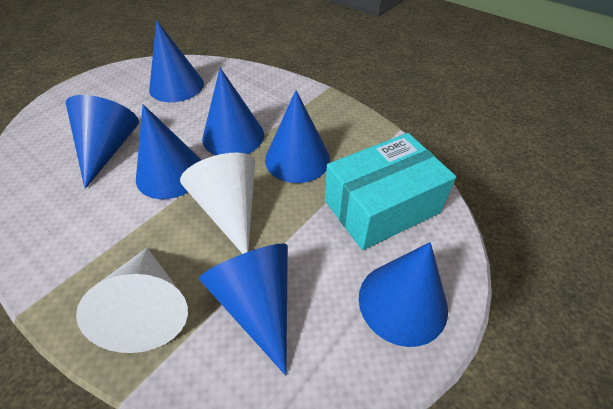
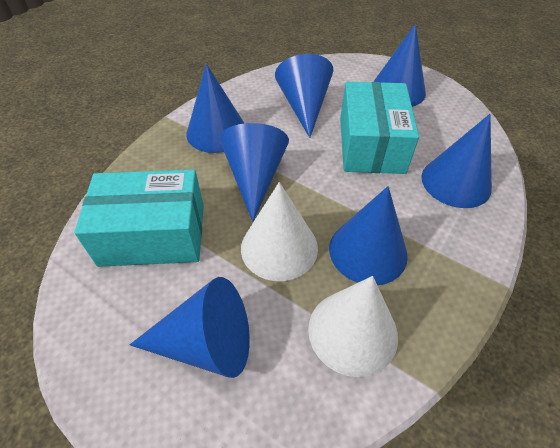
turquoise box: 1 -> 2

